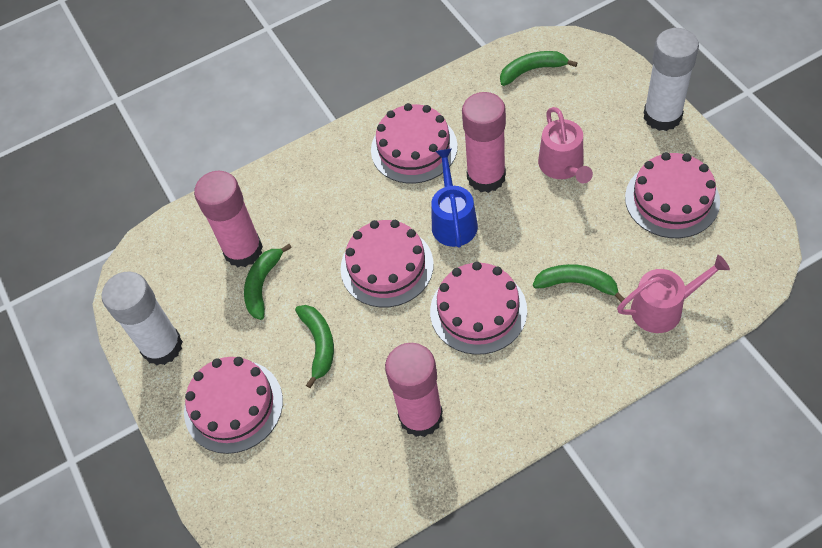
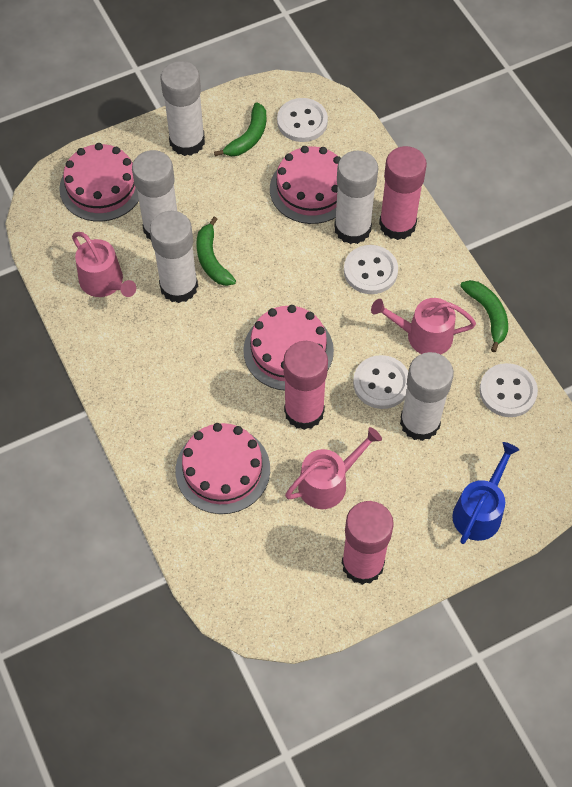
green banana: 4 -> 3
pink cake: 5 -> 4
pink watering can: 2 -> 3
white button: 0 -> 4
white glue stick: 2 -> 5

